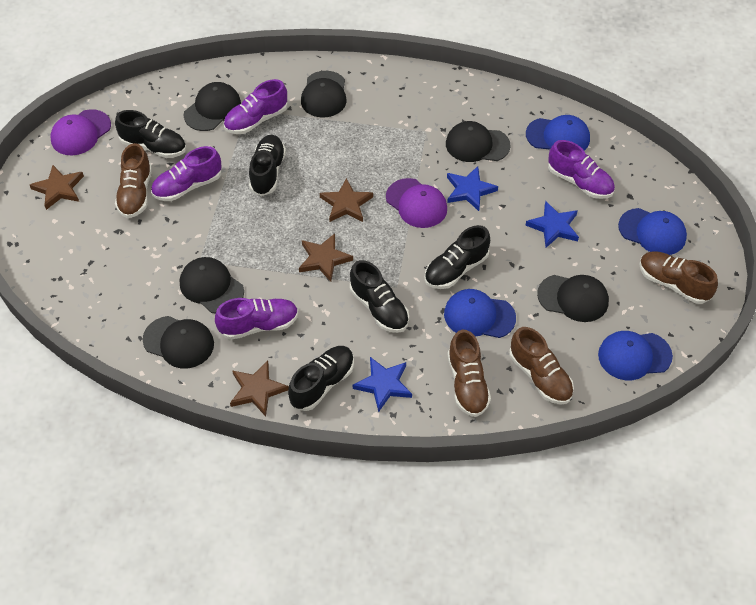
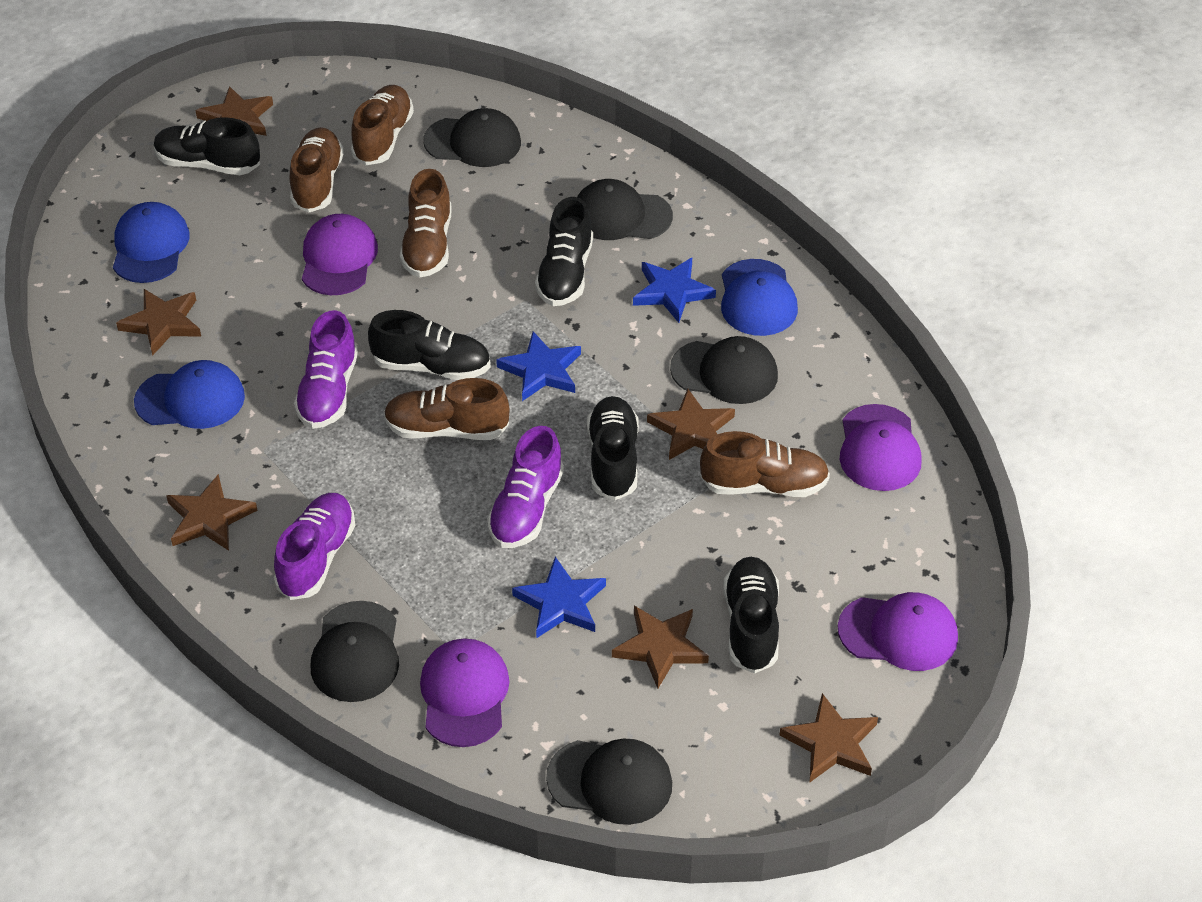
black cap: 6 -> 5
blue cap: 4 -> 3
brown shoe: 4 -> 5
brown star: 4 -> 6
purple cap: 2 -> 4
purple shoe: 4 -> 3

